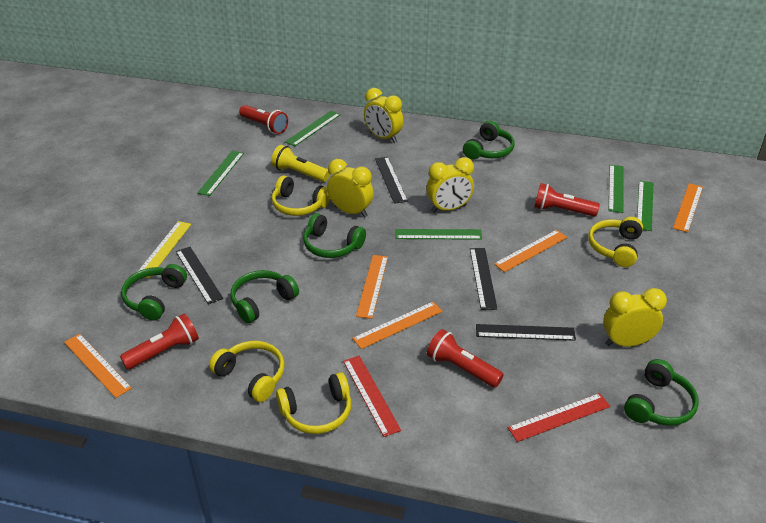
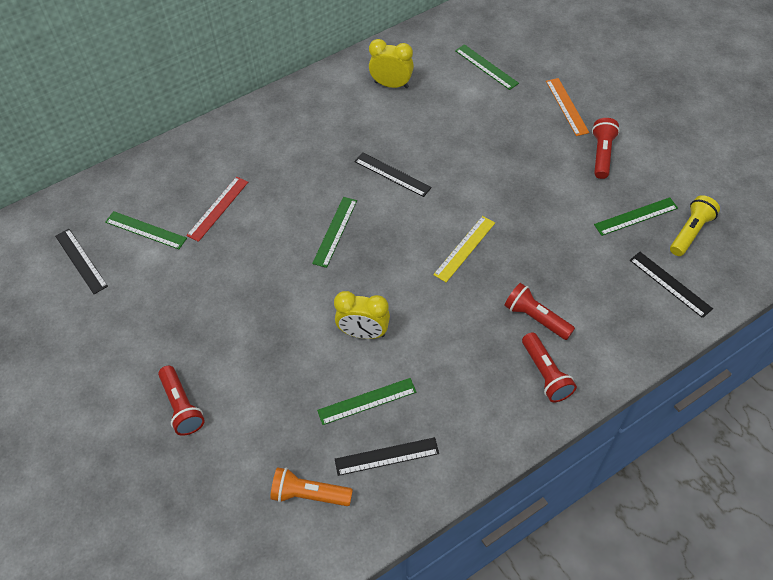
green headphones: 5 -> 0
orange flashlight: 0 -> 1
orange ruler: 5 -> 1
red ruler: 2 -> 1
yellow clock: 4 -> 2
yellow headphones: 4 -> 0

